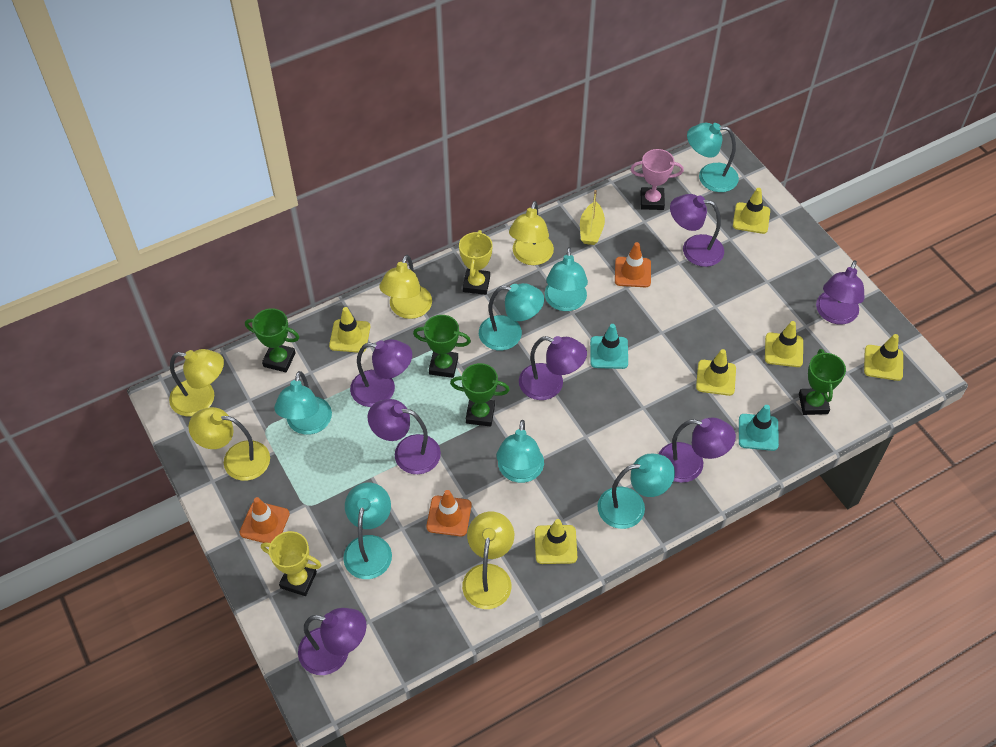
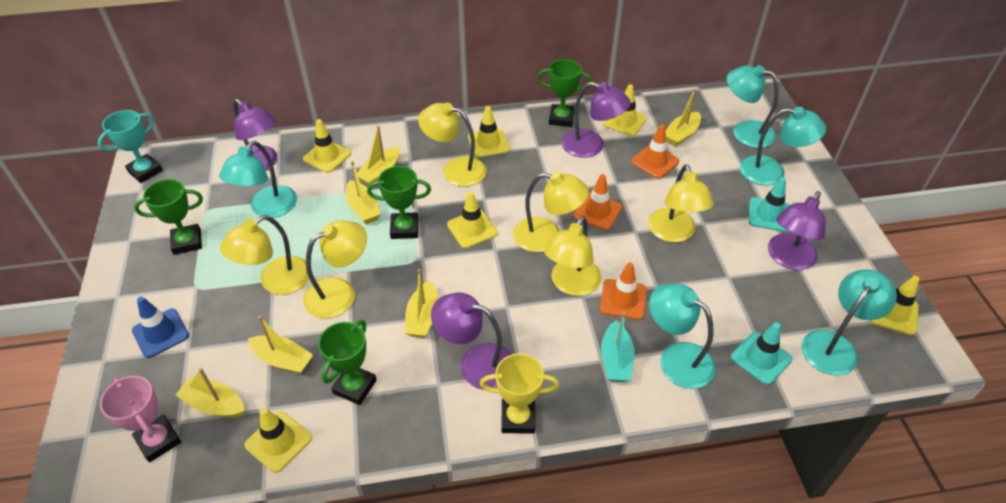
blue traffic cone: 0 -> 1
purple lamp: 7 -> 4
turquoise boat: 0 -> 1
turquoise lamp: 7 -> 5
turquoise trophy: 0 -> 1
yellow boat: 1 -> 6
yellow lamp: 5 -> 6
yellow trophy: 2 -> 1

